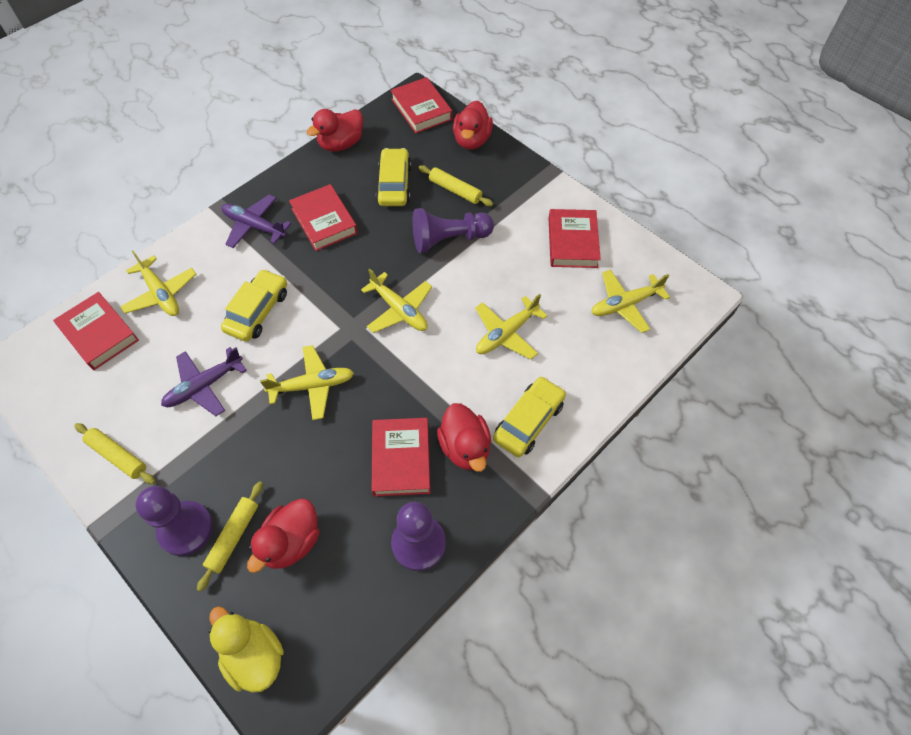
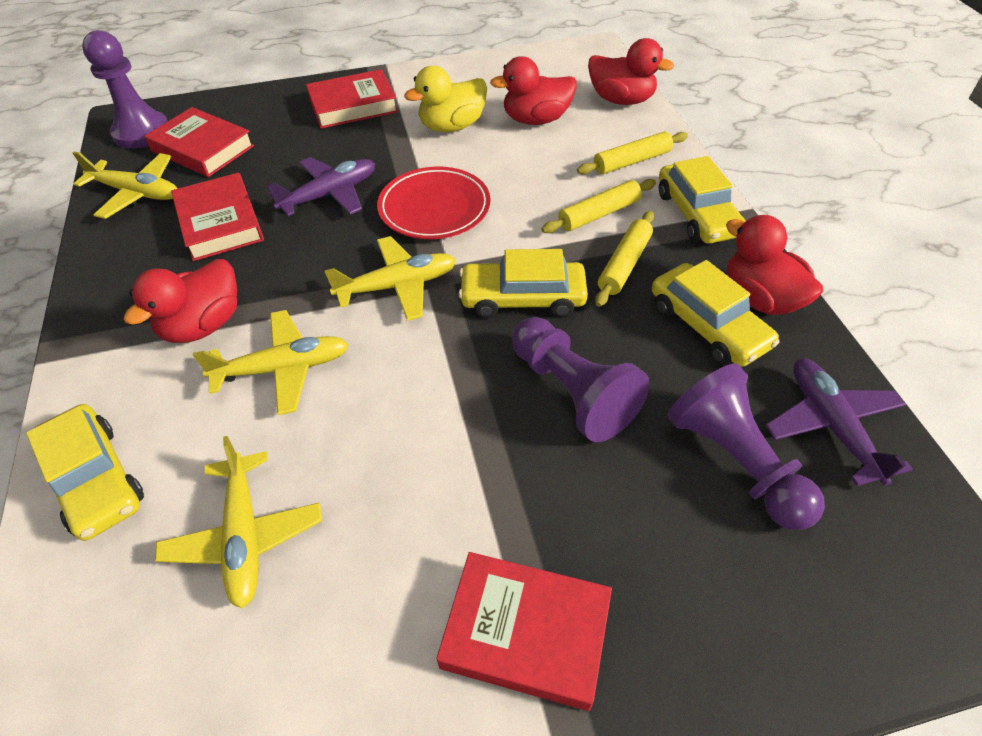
red book: 5 -> 4
red plate: 0 -> 1
yellow car: 3 -> 4
yellow plane: 5 -> 4

